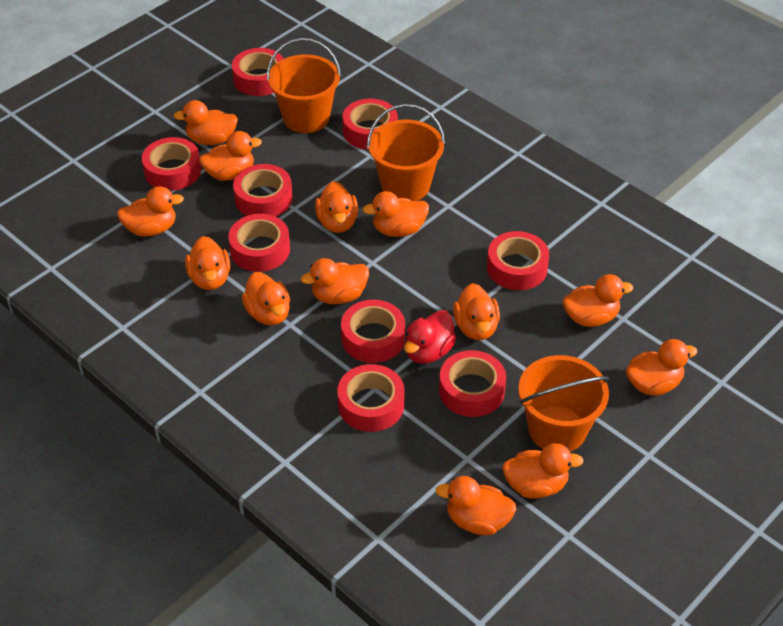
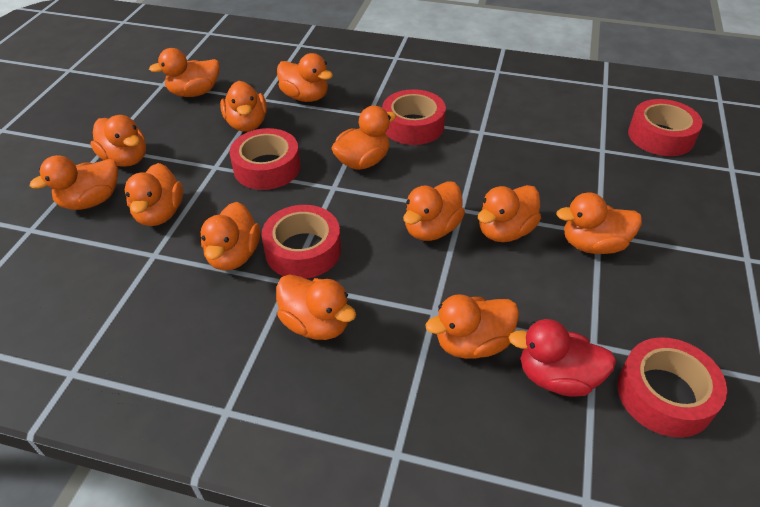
orange bucket: 3 -> 0
red tape: 9 -> 5

